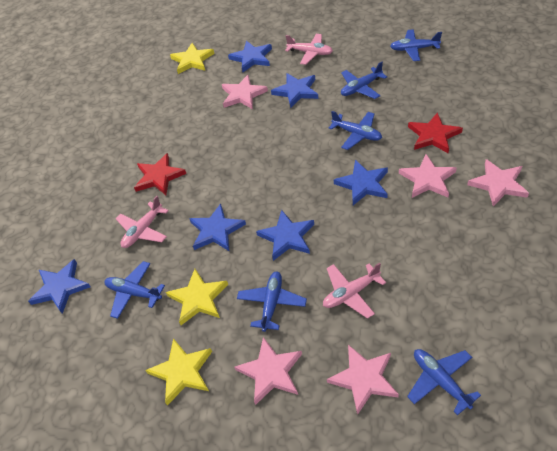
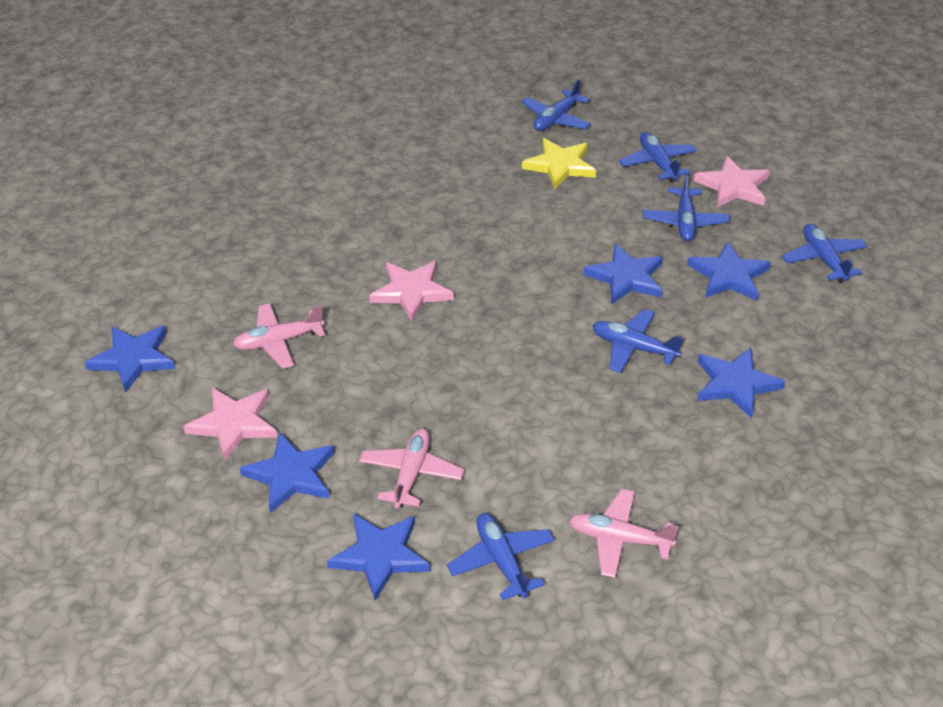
pink star: 5 -> 3
red star: 2 -> 0
yellow star: 3 -> 1

